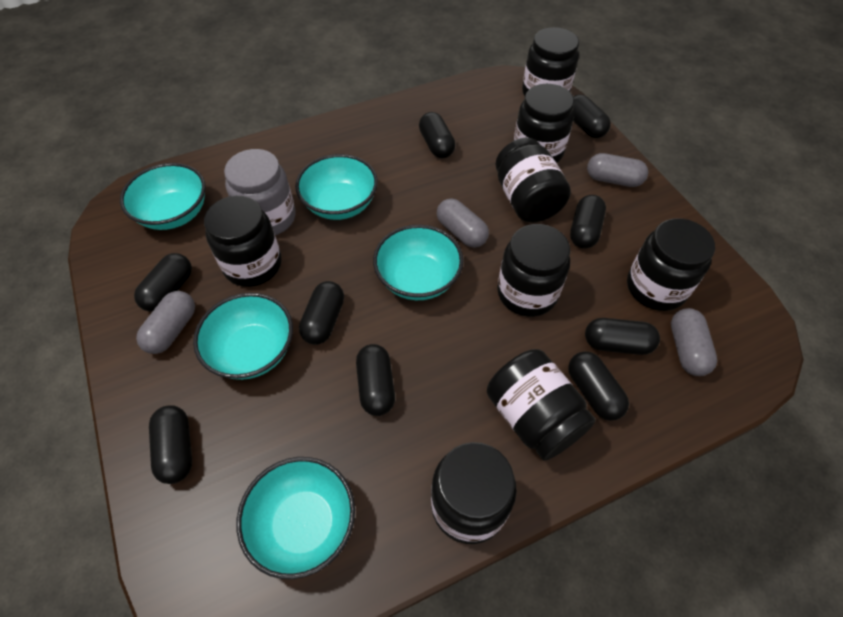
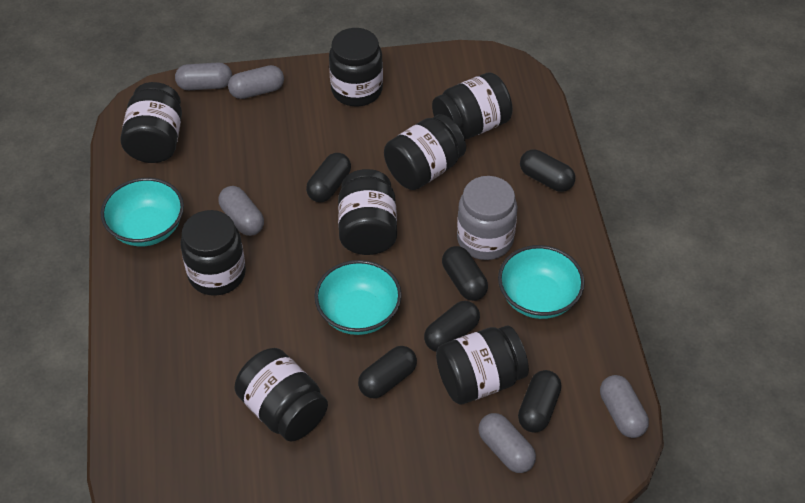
black capsule: 9 -> 6
grey capsule: 4 -> 5
turquoise bowl: 5 -> 3

